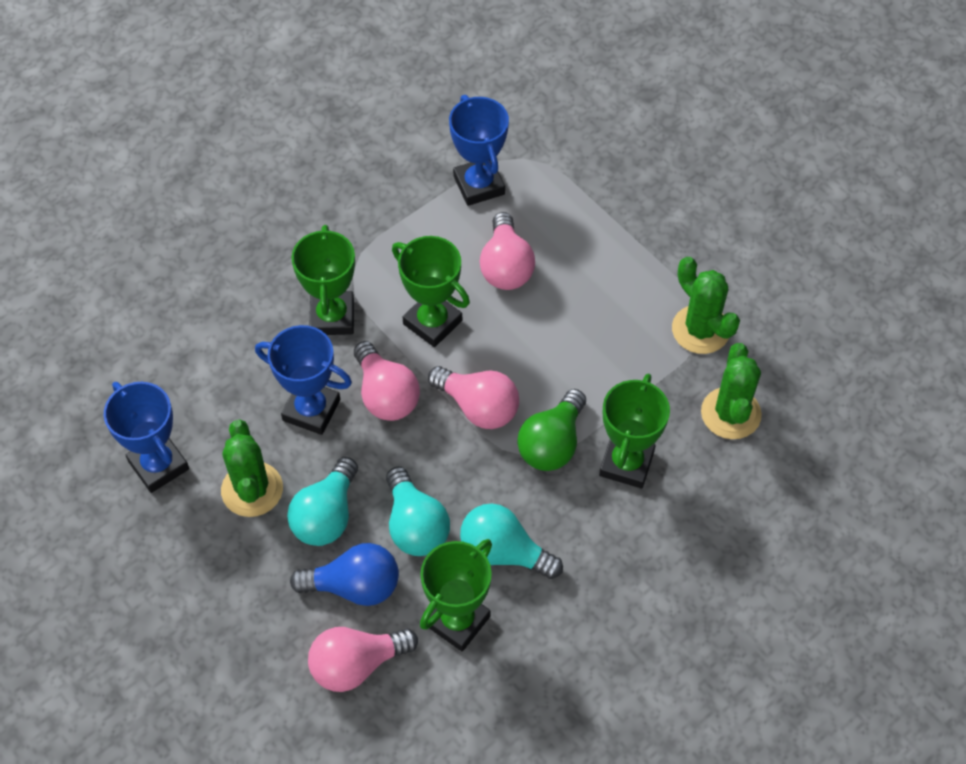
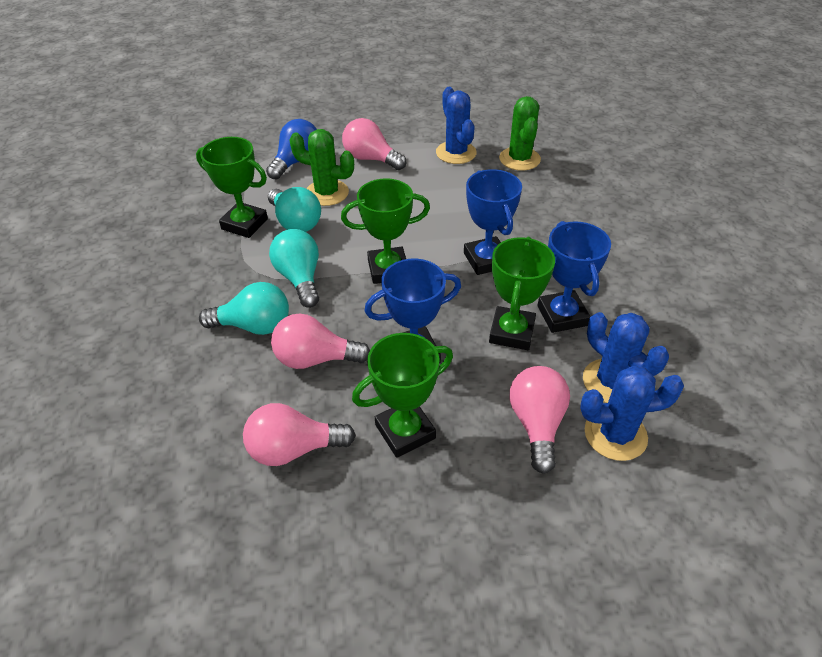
blue cactus: 0 -> 3
green cactus: 3 -> 2
green light bulb: 1 -> 0

